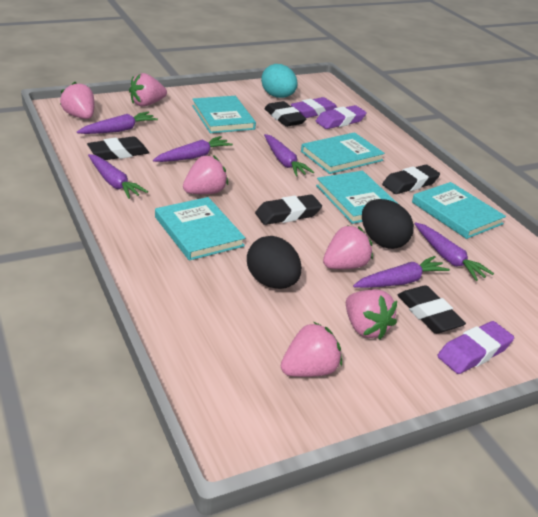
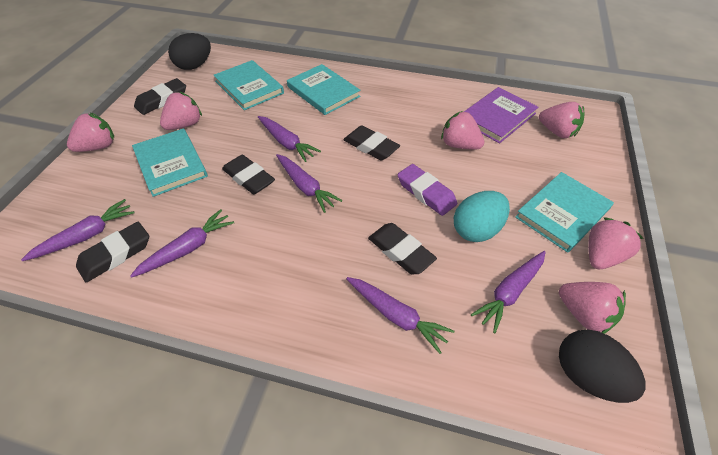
purple book: 0 -> 1
purple eraser: 3 -> 1
turquoise book: 5 -> 4

